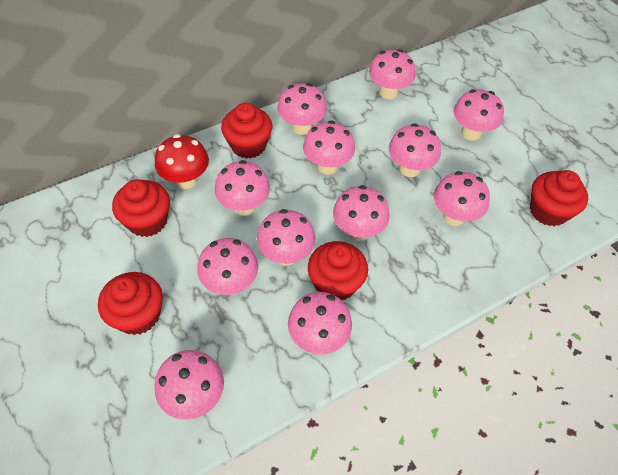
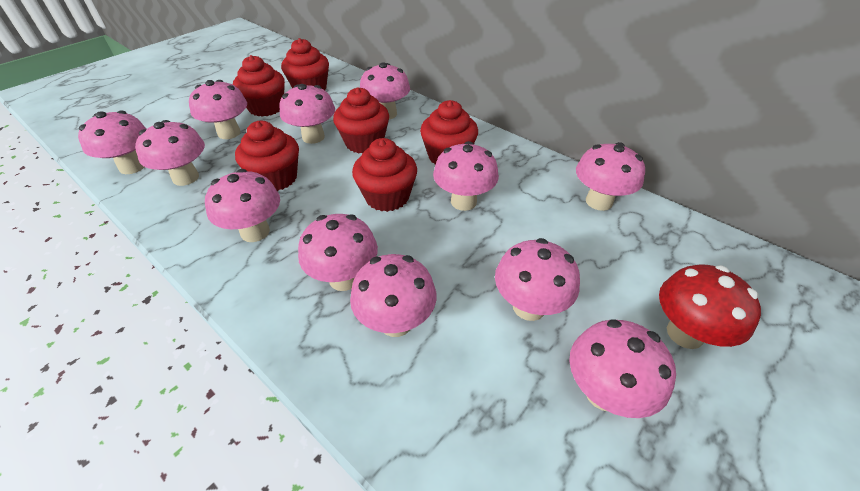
red cupcake: 5 -> 6

